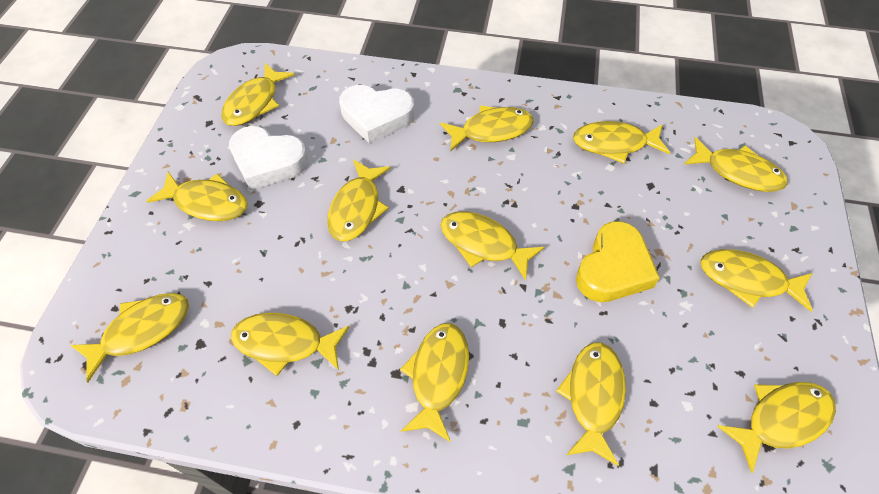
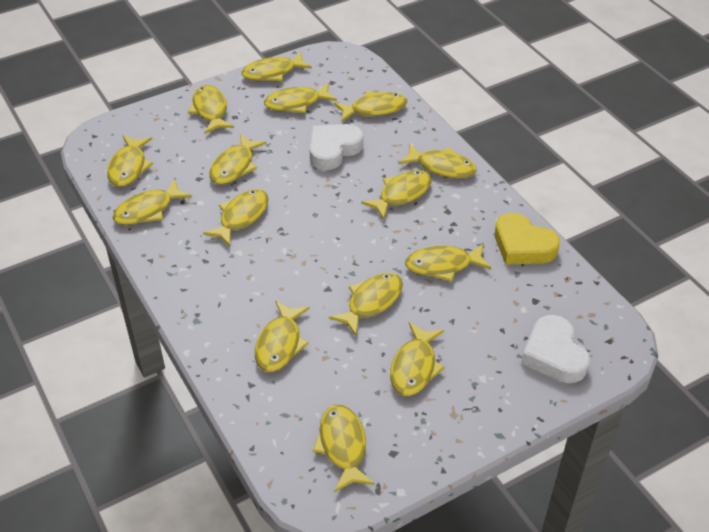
yellow fish: 13 -> 15

